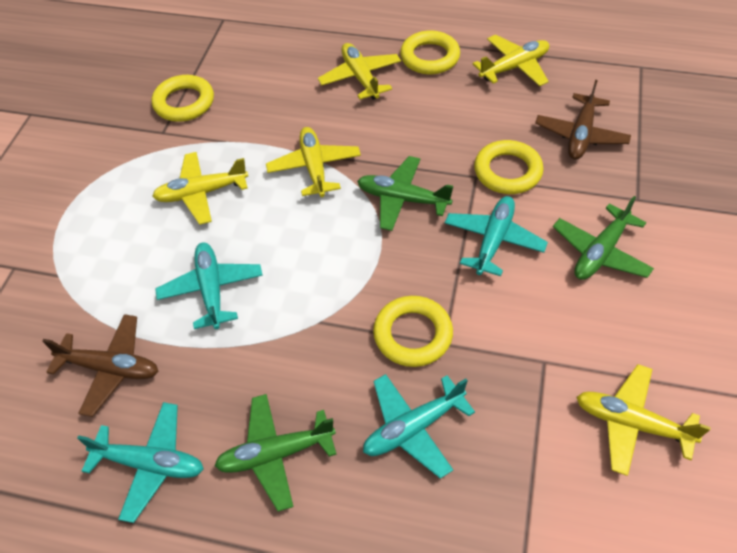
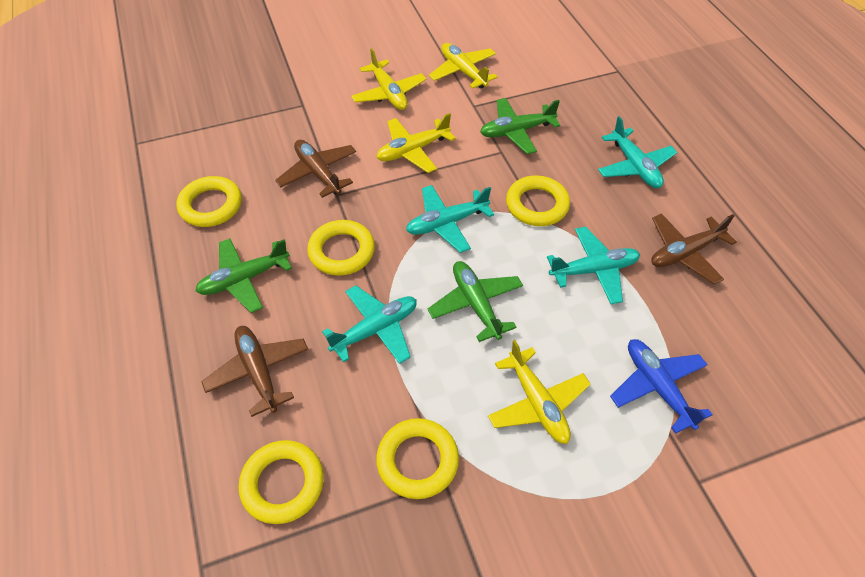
blue plane: 0 -> 1
brown plane: 2 -> 3
yellow plane: 5 -> 4
yellow ring: 4 -> 5

